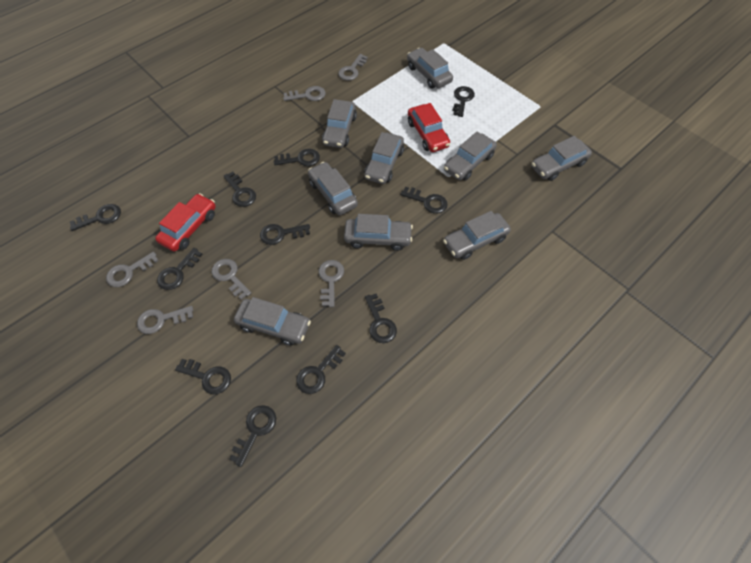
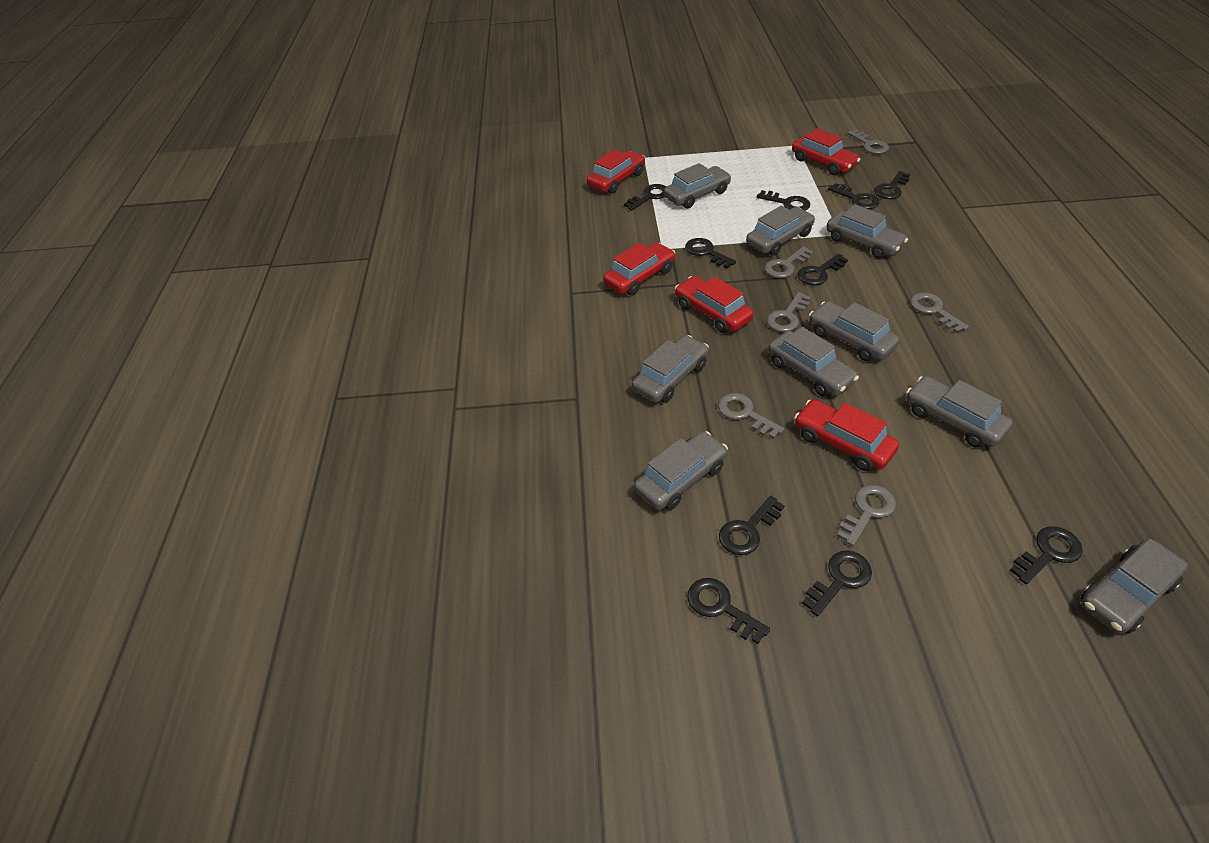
black key: 11 -> 10
red car: 2 -> 5

